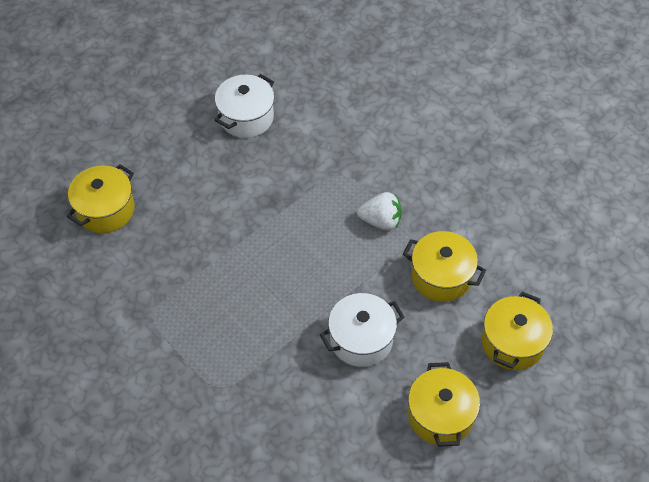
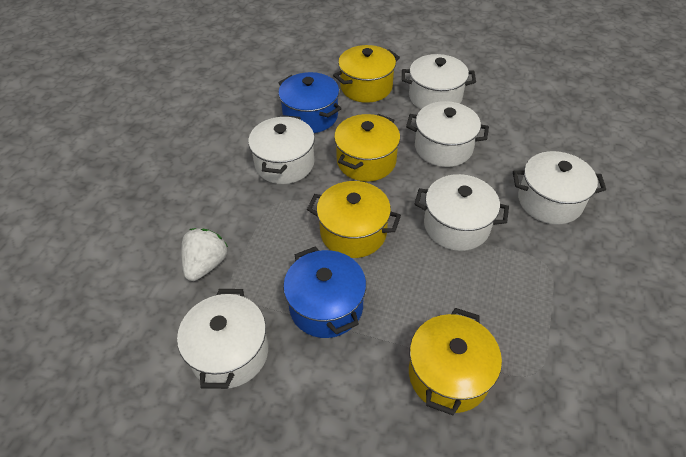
blue pot: 0 -> 2
white pot: 2 -> 6

